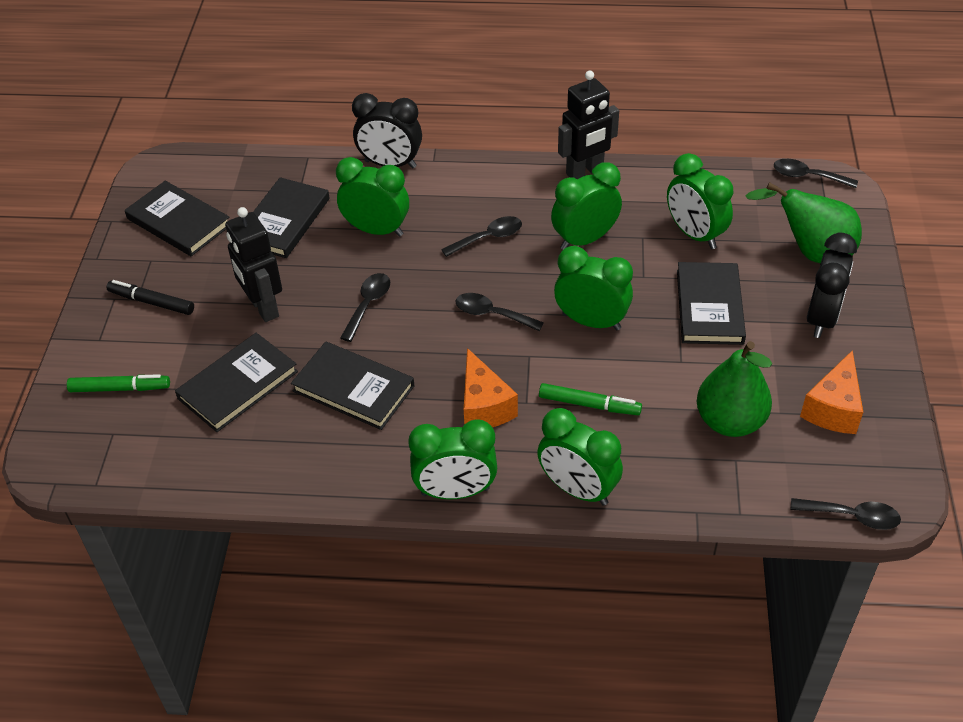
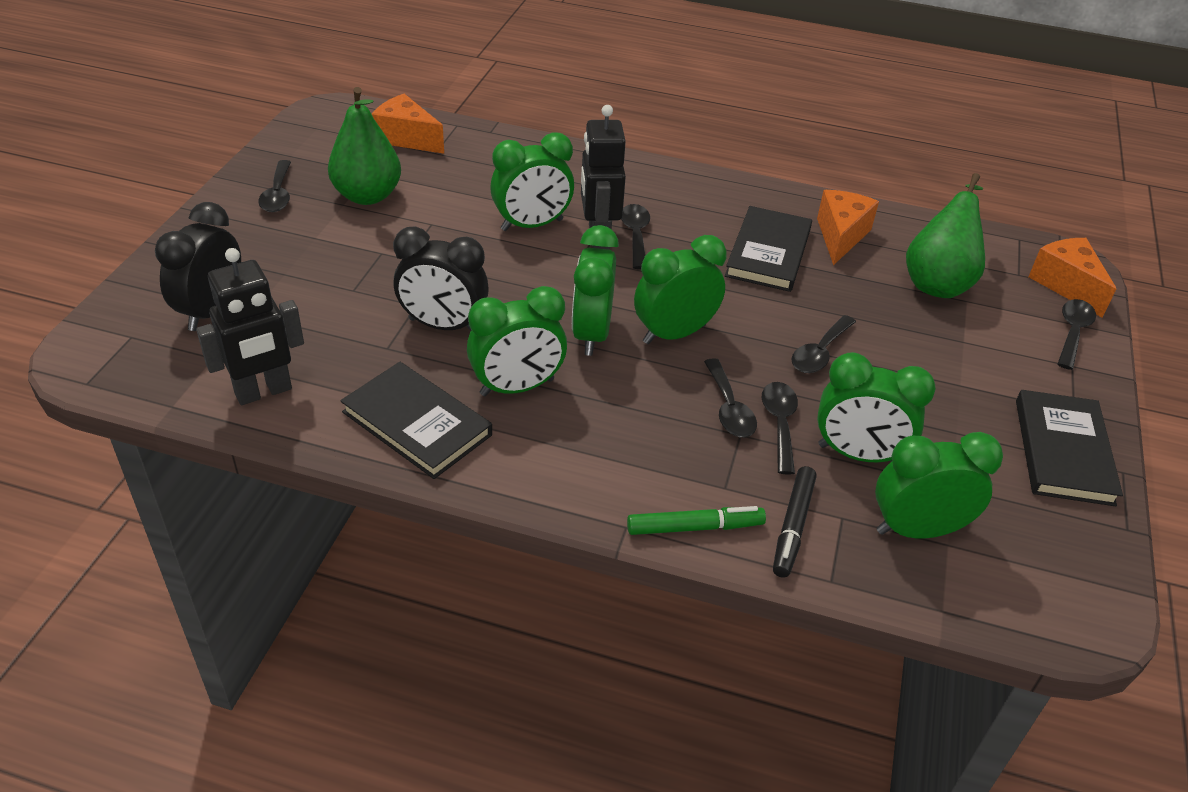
black book: 5 -> 3
black spoon: 5 -> 6
green marker: 2 -> 1
orange cheese: 2 -> 3

